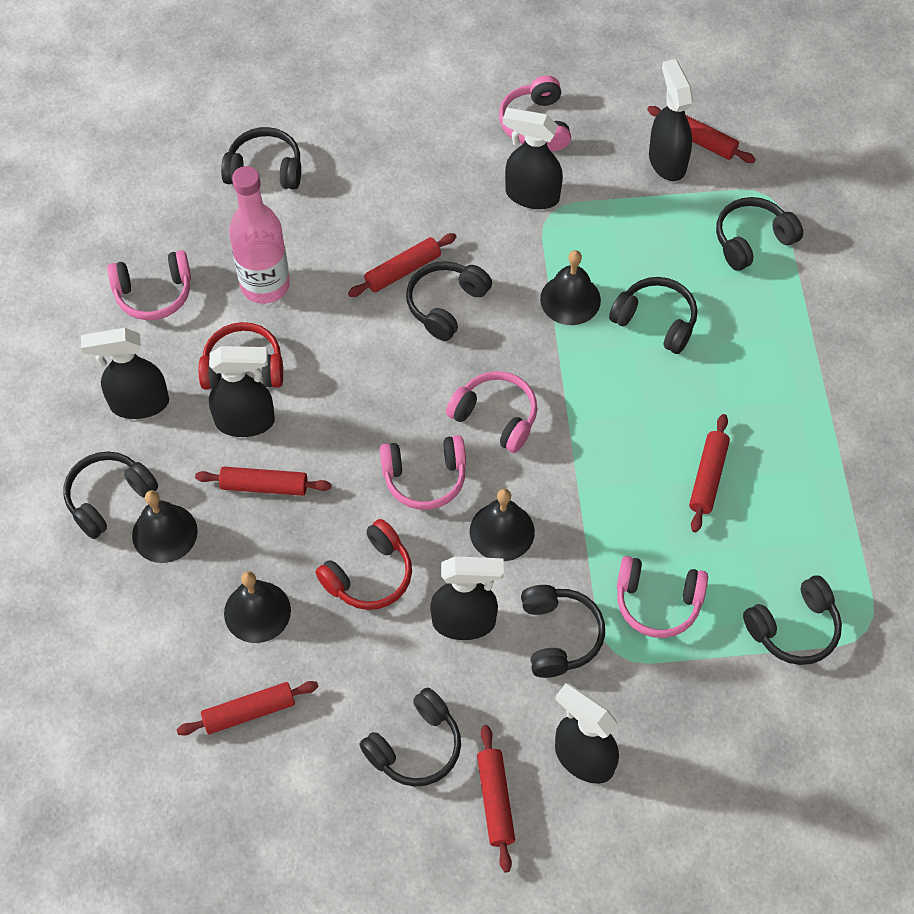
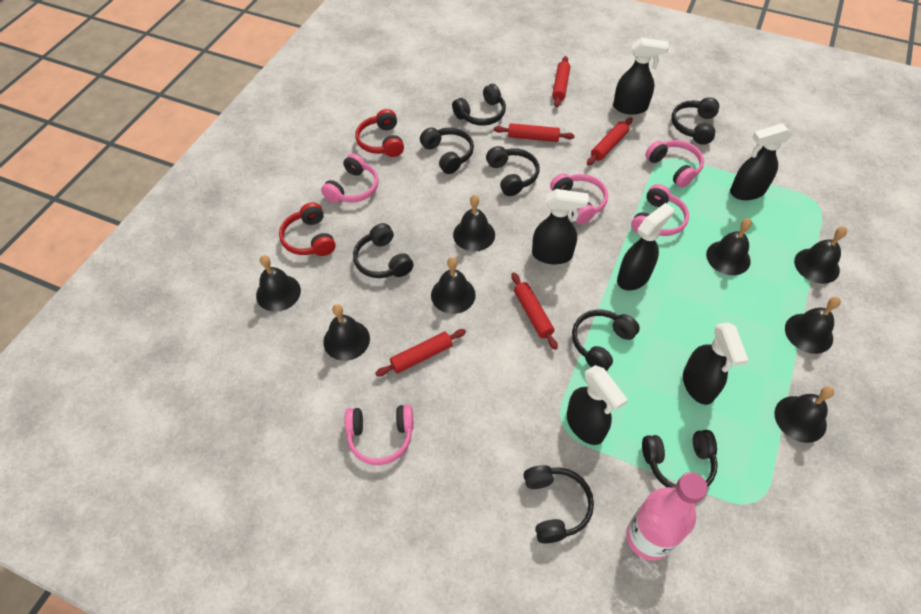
black bell: 4 -> 8
red rolling pin: 6 -> 5

